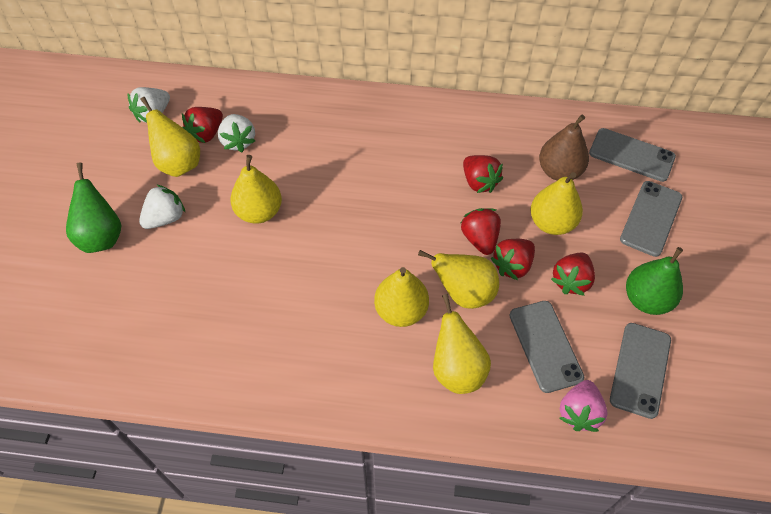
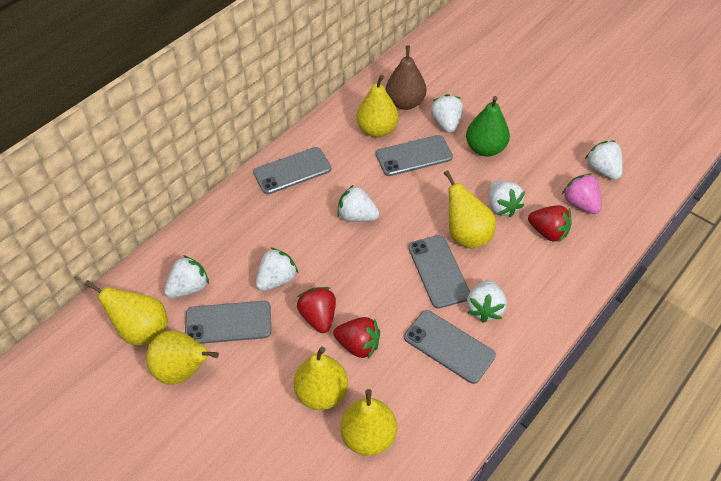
green pear: 2 -> 1
grey phone: 4 -> 5
red strawberry: 5 -> 3
white strawberry: 3 -> 7

